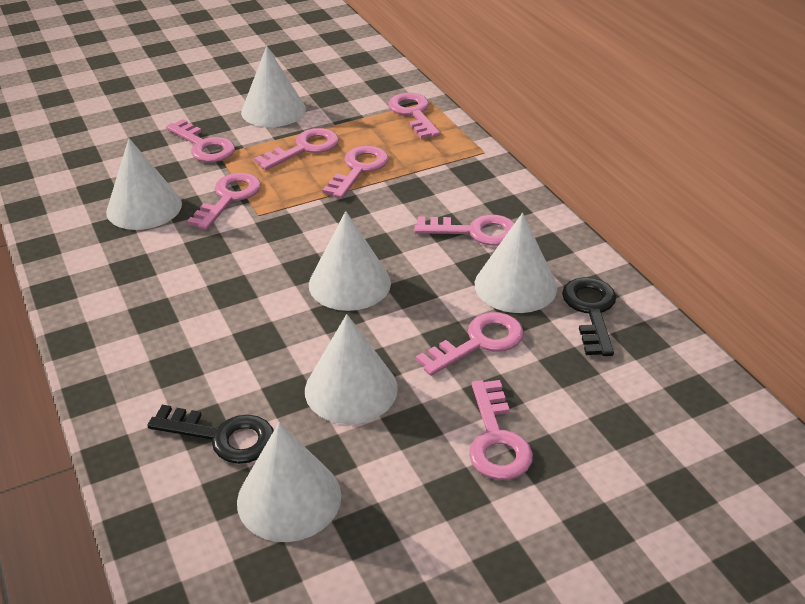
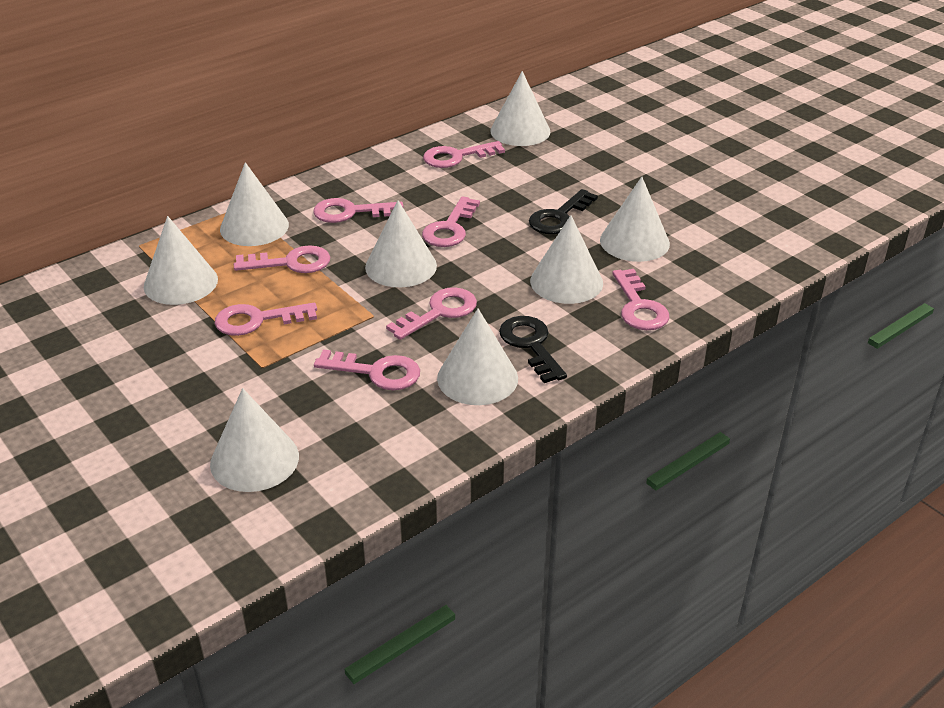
white cone: 6 -> 8

